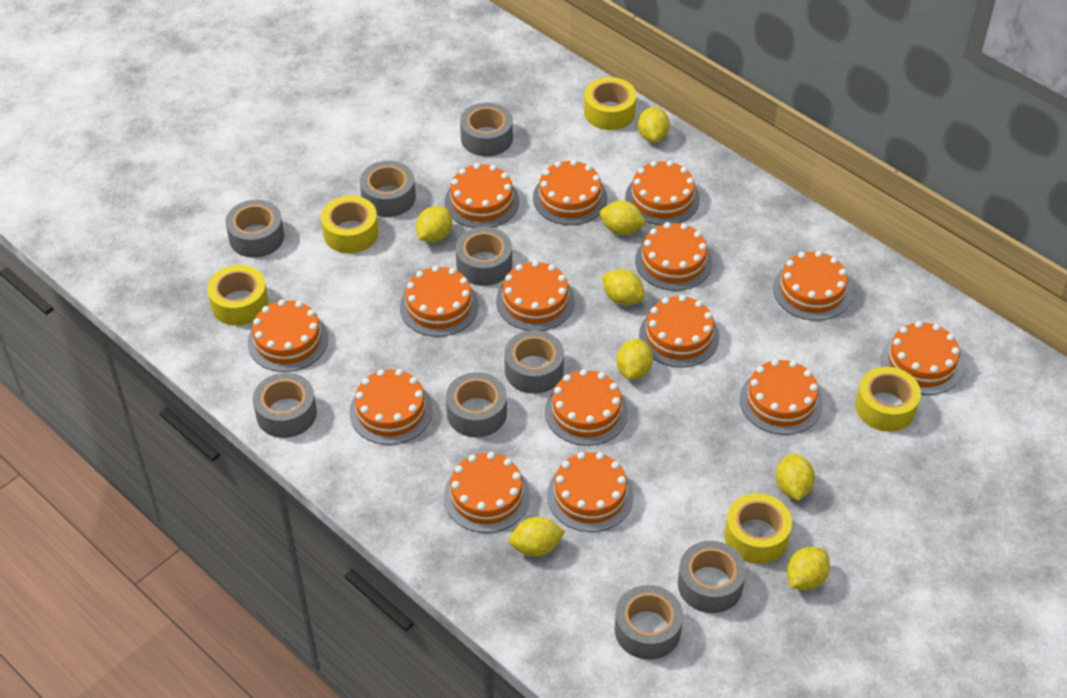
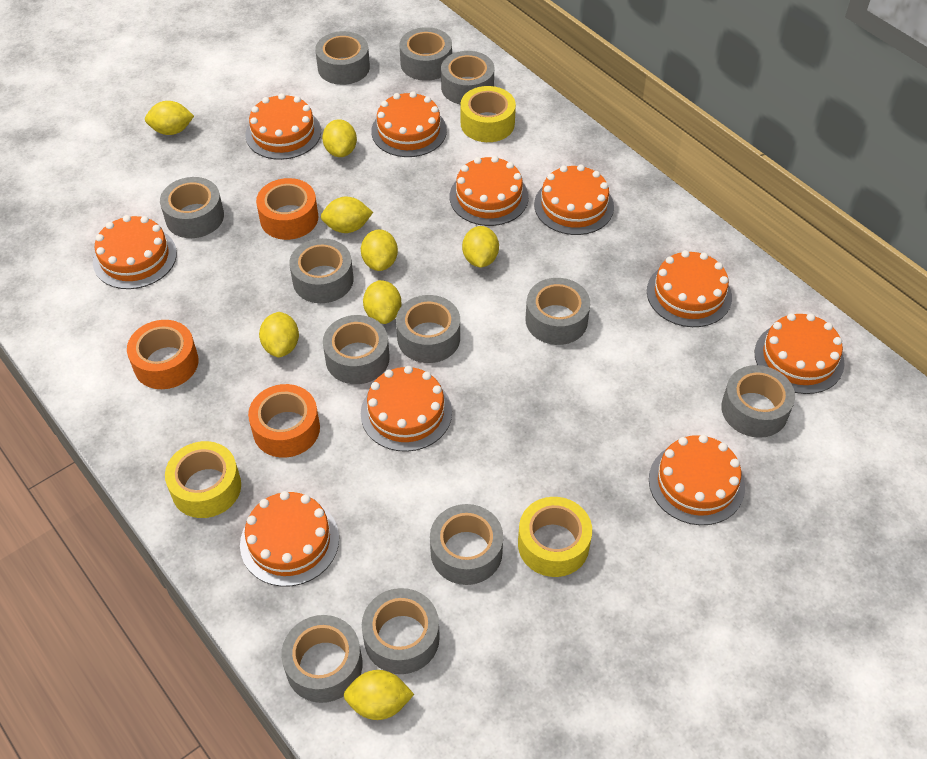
grey tape: 9 -> 12
orange cake: 15 -> 10
orange tape: 0 -> 3
yellow tape: 5 -> 3

